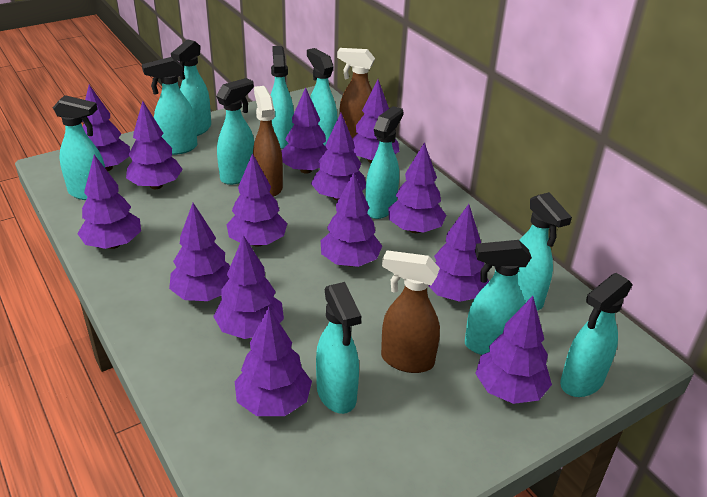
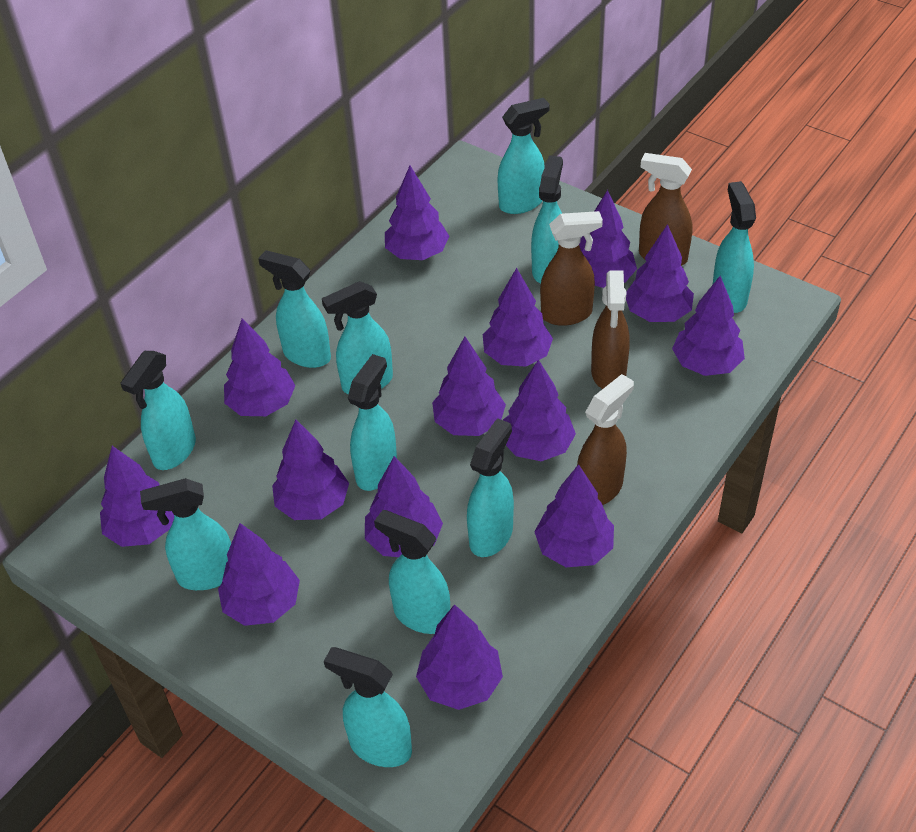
brown spray bottle: 3 -> 4

